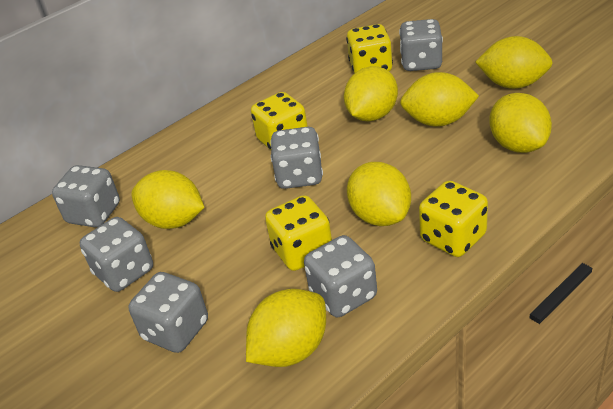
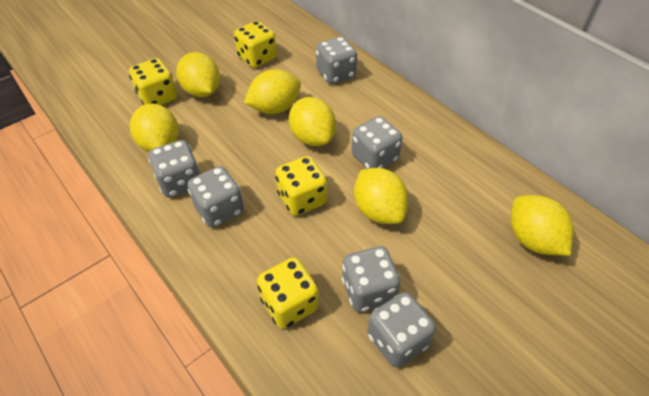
yellow lemon: 7 -> 6

